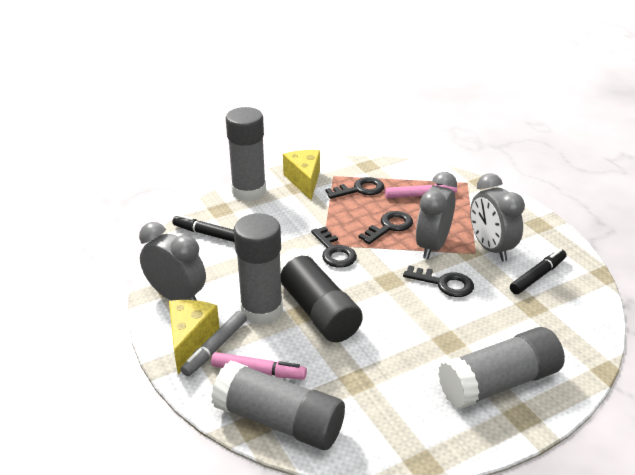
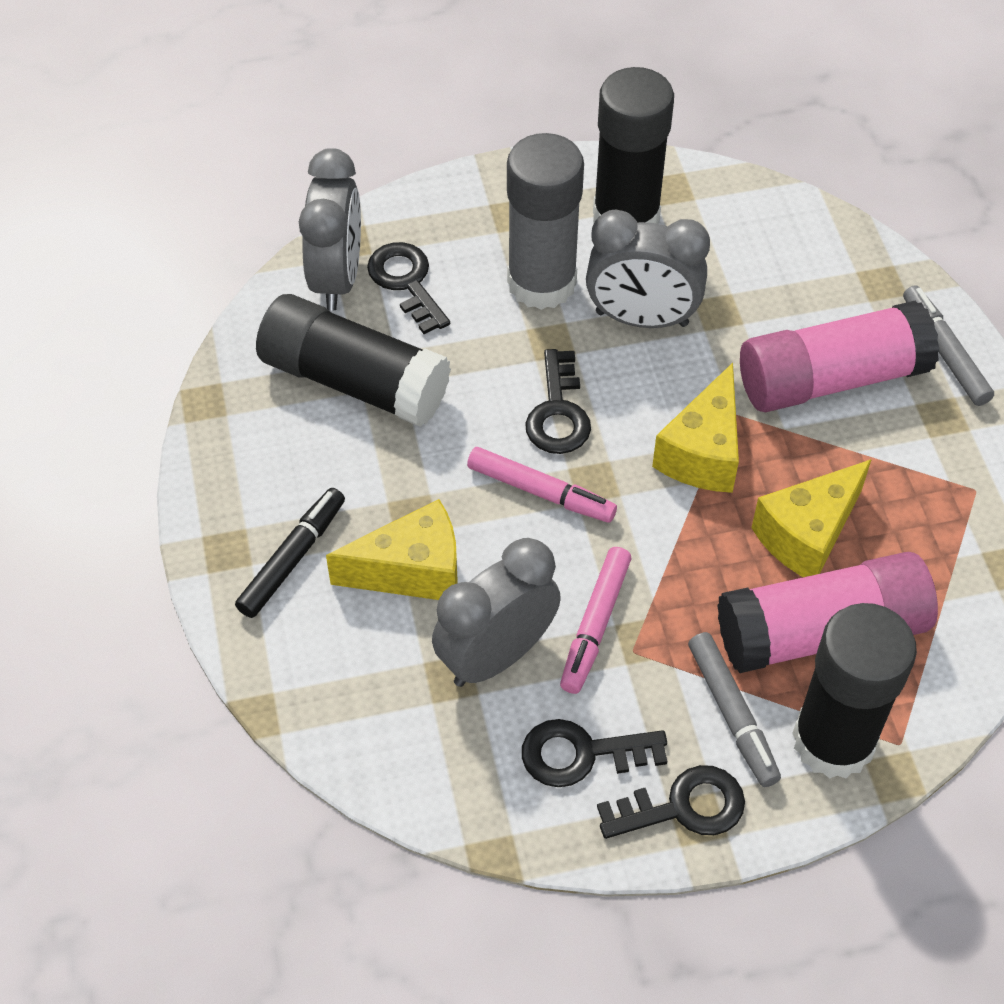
black glue stick: 1 -> 3
black marker: 2 -> 1
grey glue stick: 4 -> 1
grey marker: 1 -> 2
pink glue stick: 0 -> 2
yellow cheese: 2 -> 3

